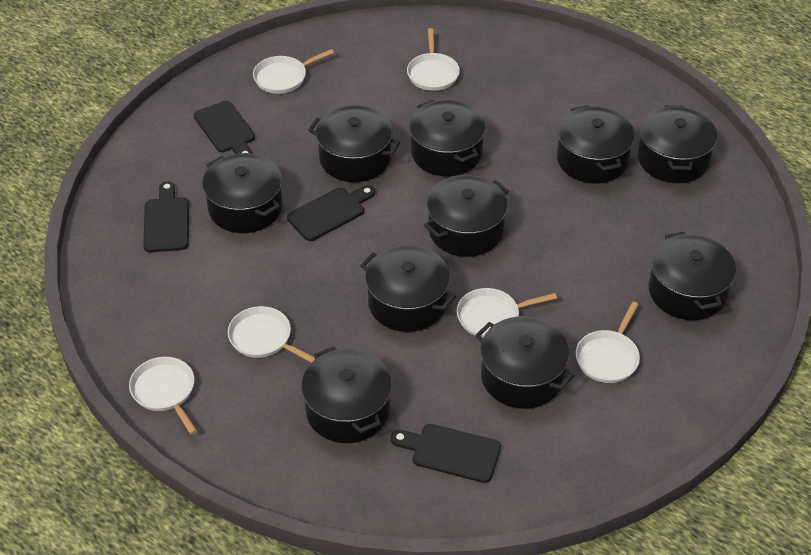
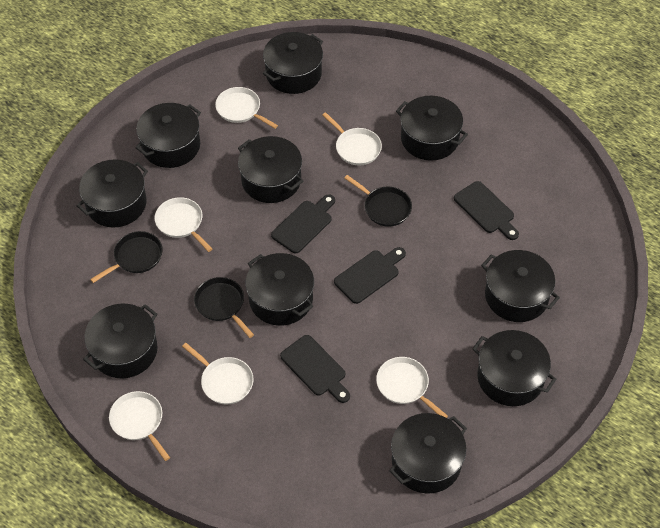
black pan: 0 -> 3

